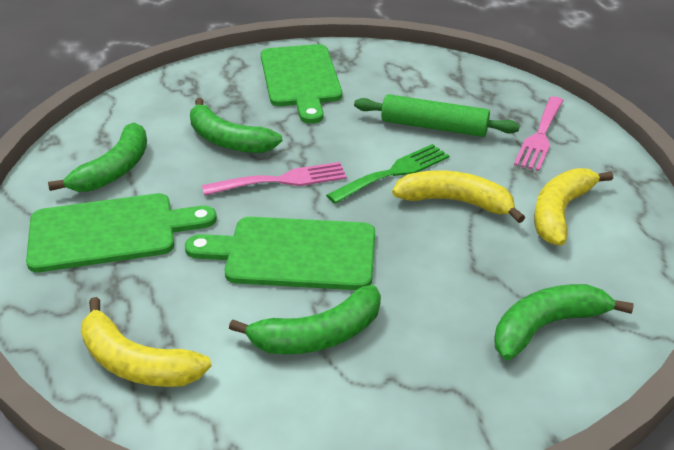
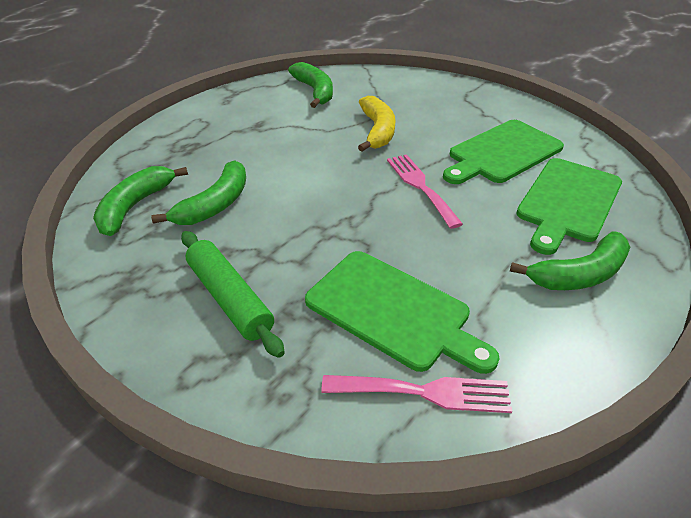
green fork: 1 -> 0
yellow banana: 3 -> 1

